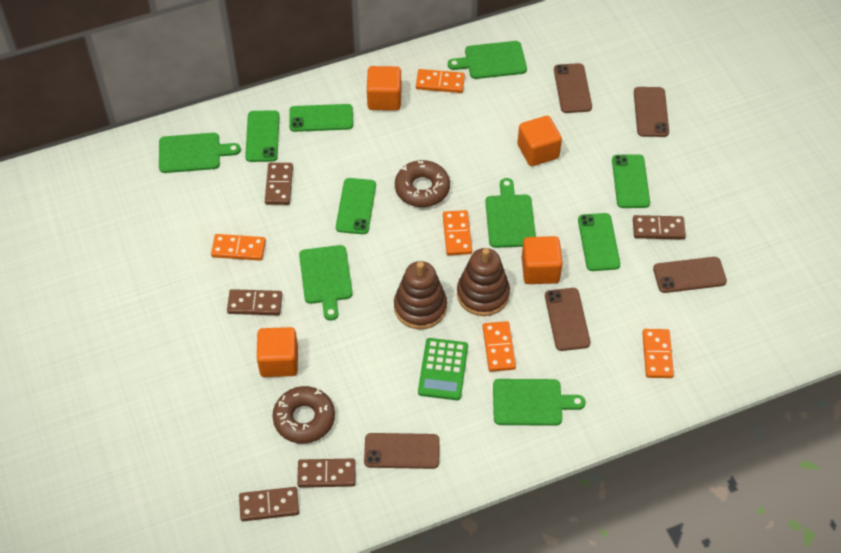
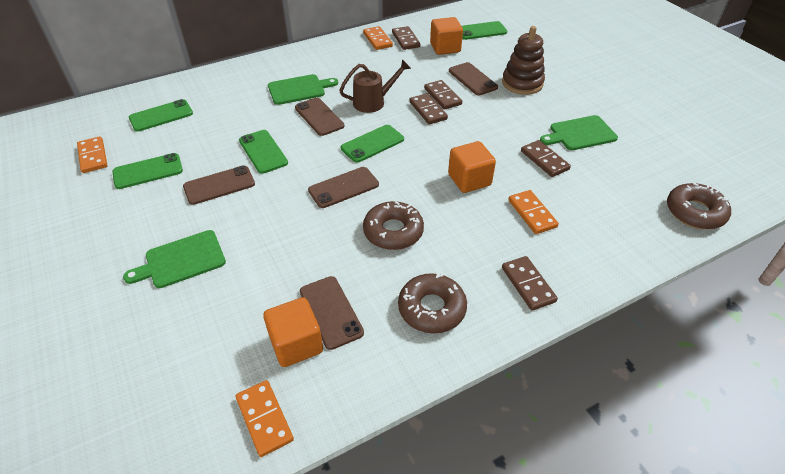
brown donut: 2 -> 3
brown stacking toy: 2 -> 1
brown watering can: 0 -> 1
green calculator: 1 -> 0
green cutting board: 5 -> 3
orange cube: 4 -> 3
orange domino: 5 -> 4

